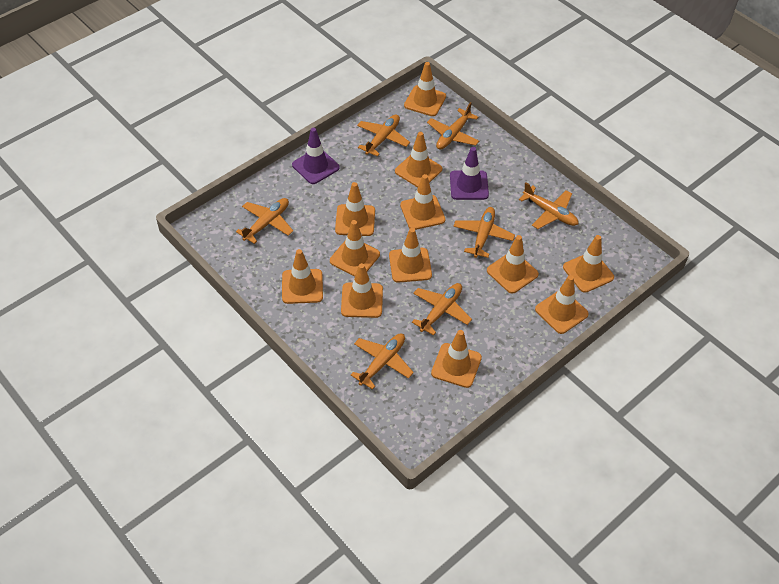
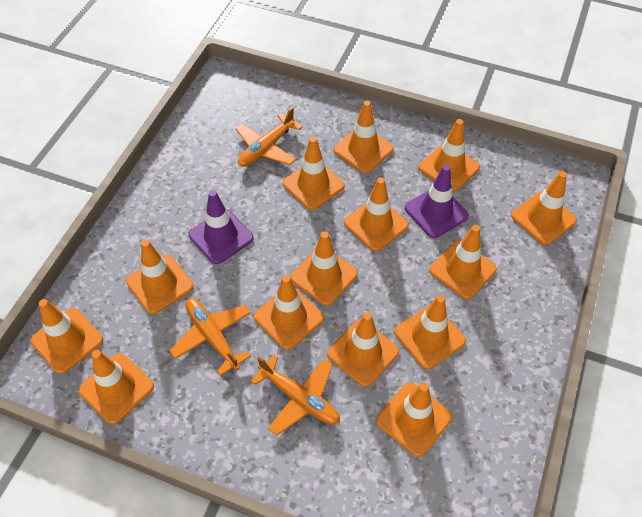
orange plane: 7 -> 3
orange traffic cone: 12 -> 14

